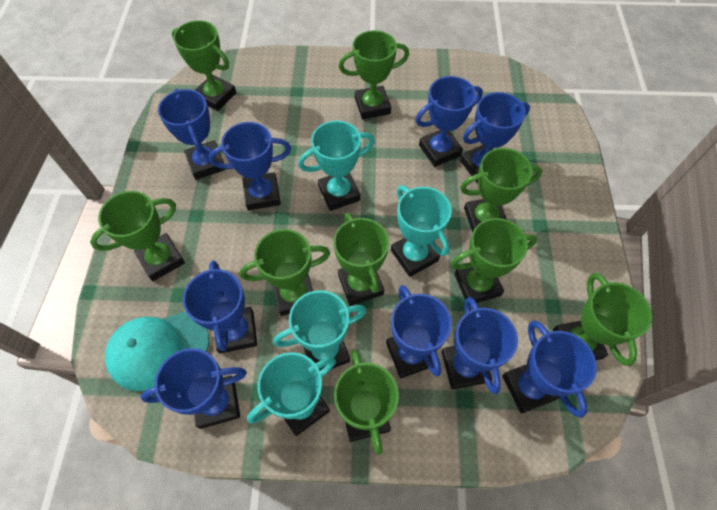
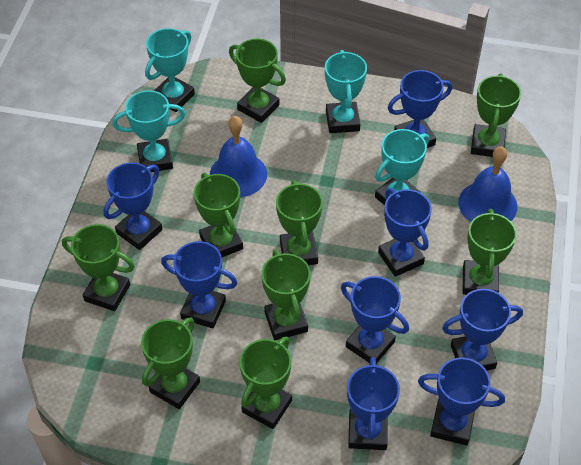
blue bell: 0 -> 2
blue trophy: 9 -> 8
turquoise cap: 1 -> 0

